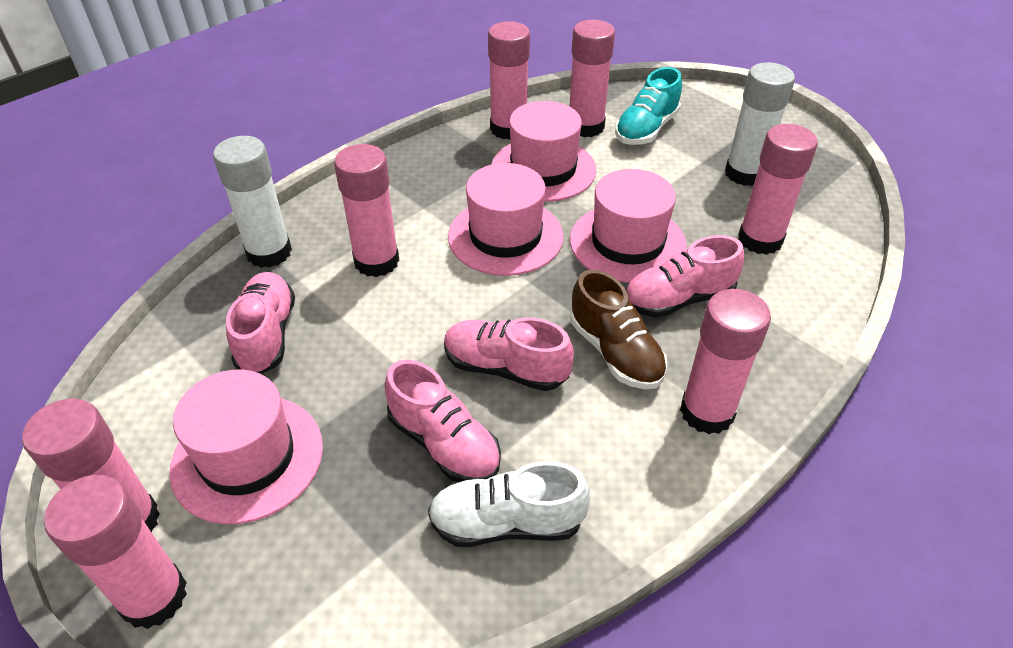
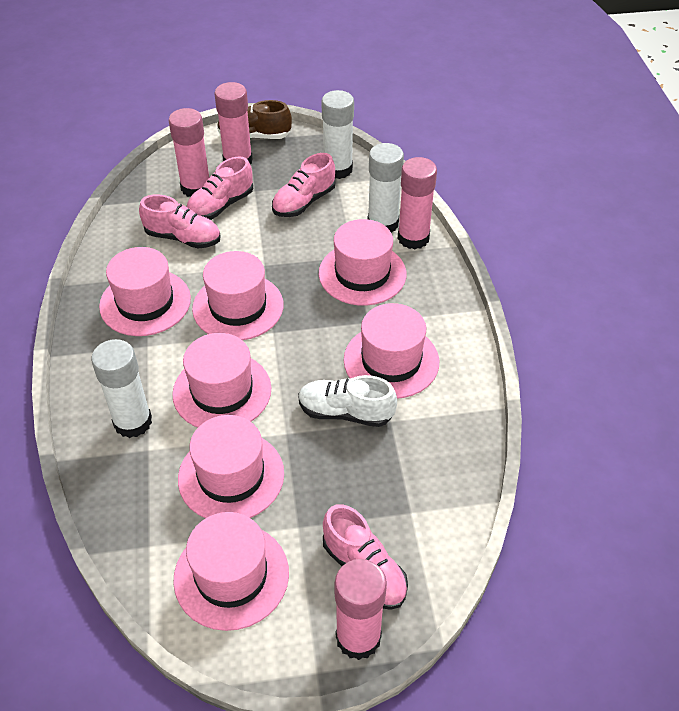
pink glue stick: 7 -> 4
pink hat: 4 -> 7
turquoise shoe: 1 -> 0
white glue stick: 2 -> 3

